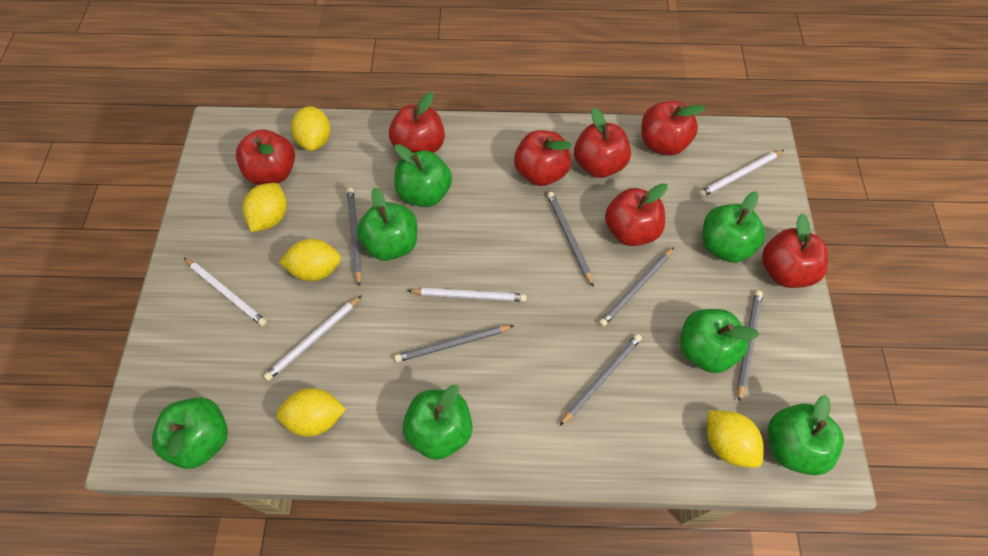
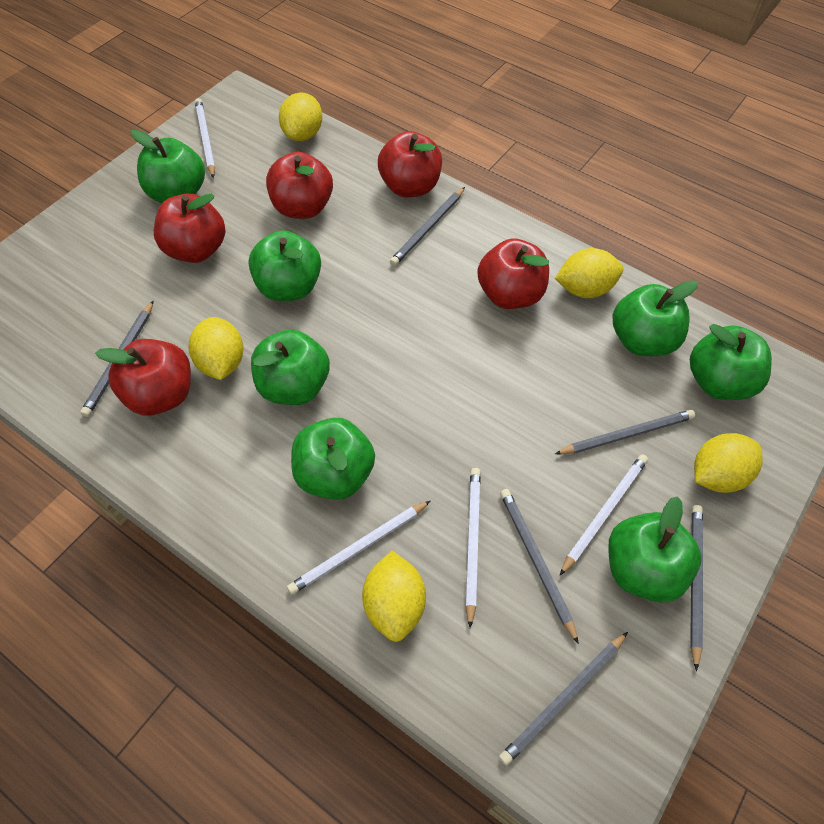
red apple: 7 -> 5

